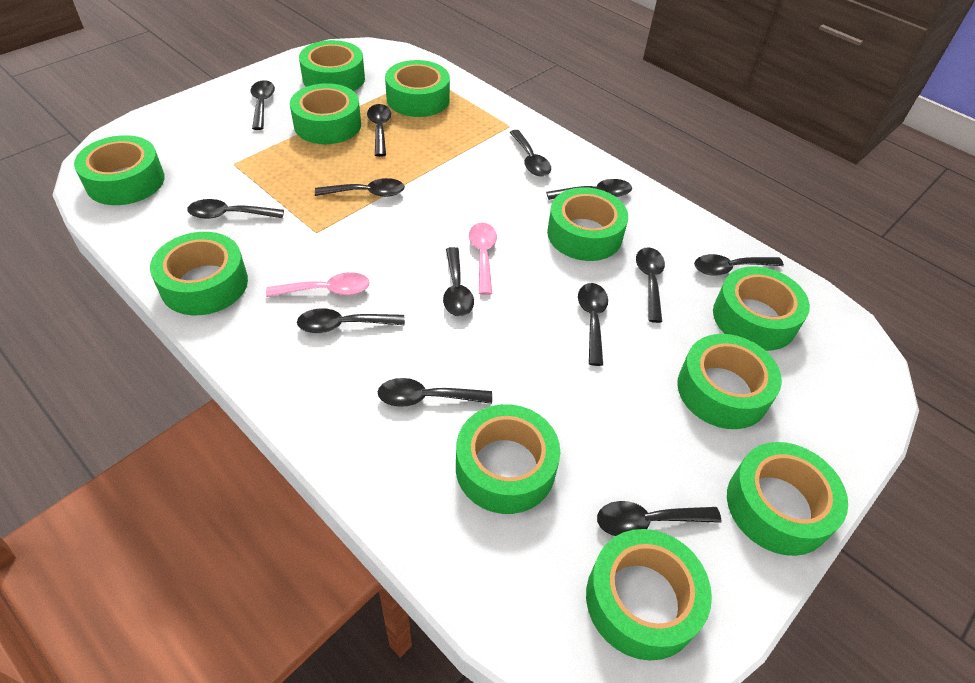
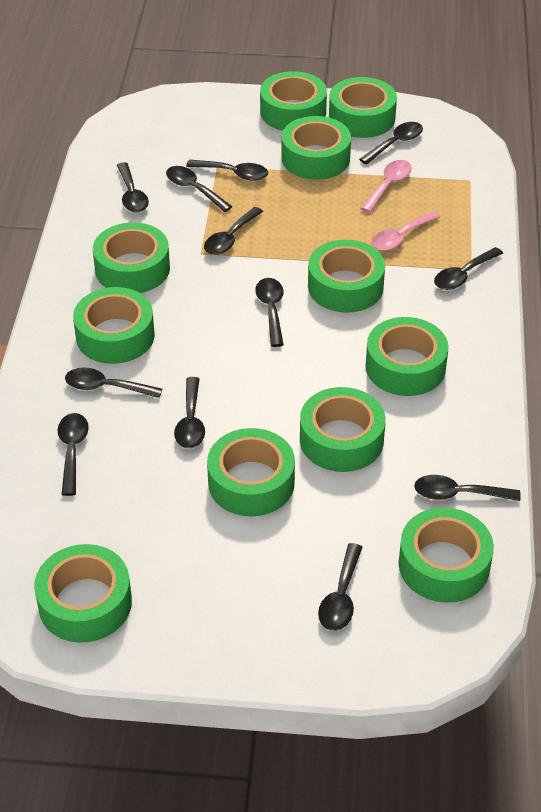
black spoon: 13 -> 12

